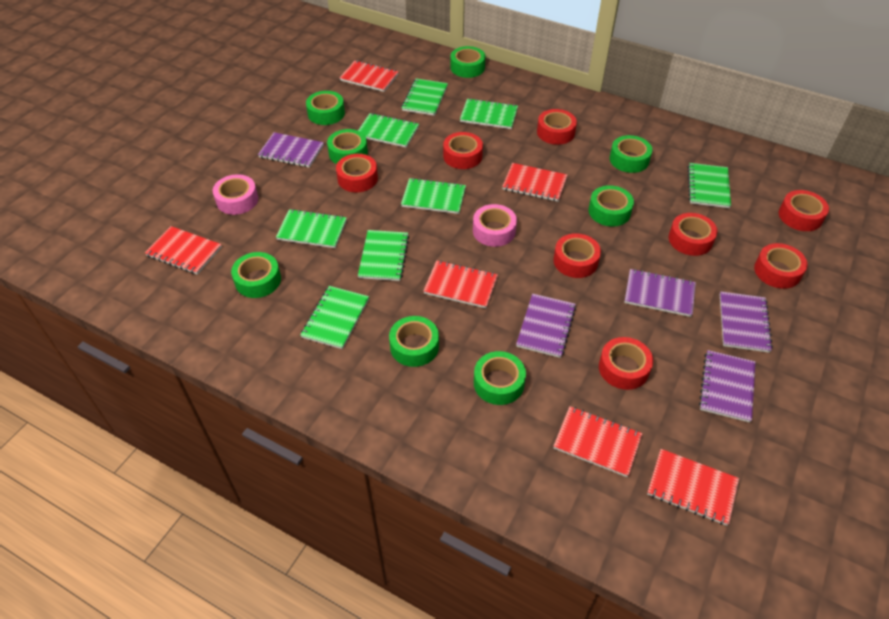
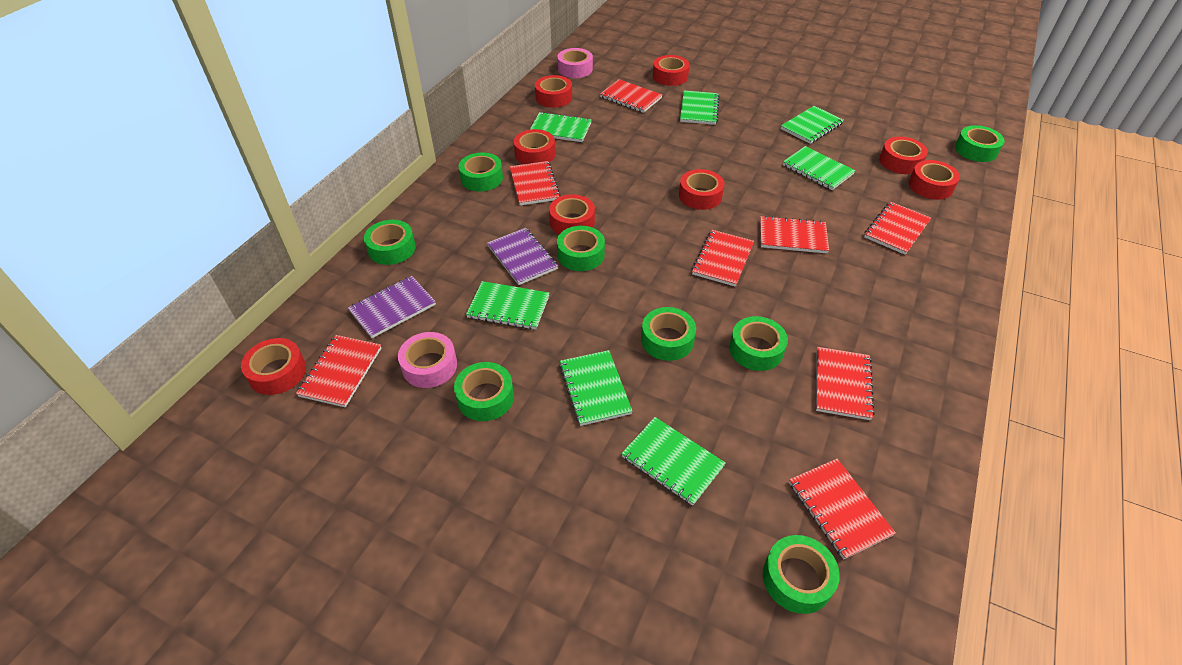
green notebook: 8 -> 7
purple notebook: 5 -> 2
red notebook: 6 -> 8

